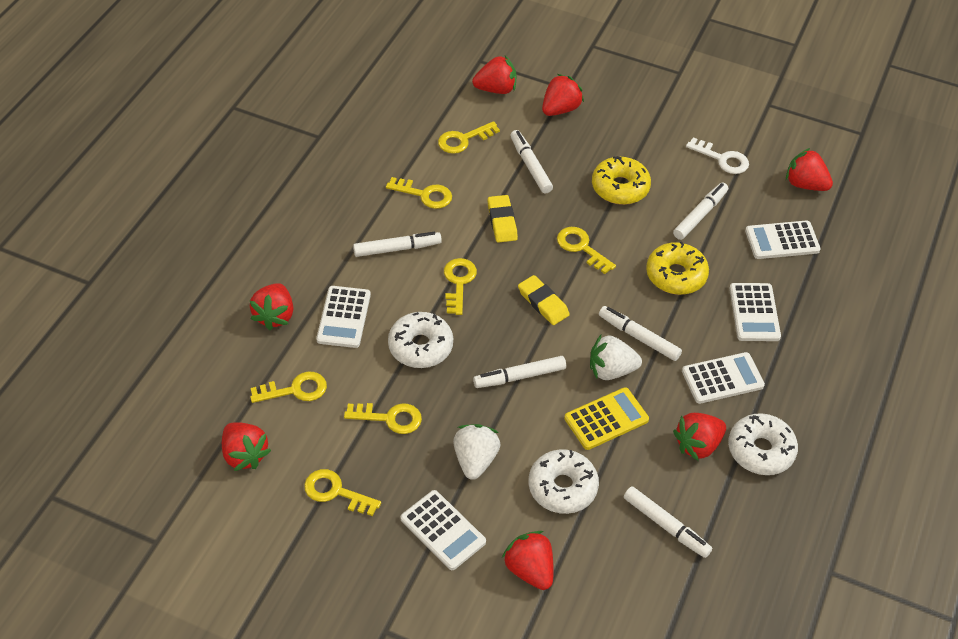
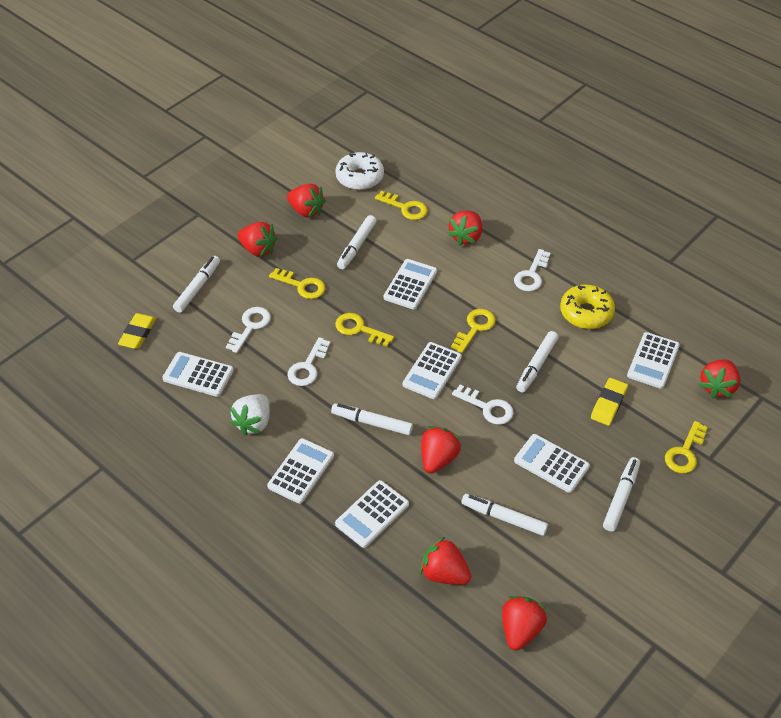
white calculator: 5 -> 7
white donut: 3 -> 1
white key: 1 -> 4
white strawberry: 2 -> 1
yellow calculator: 1 -> 0
yellow donut: 2 -> 1
yellow key: 7 -> 5

